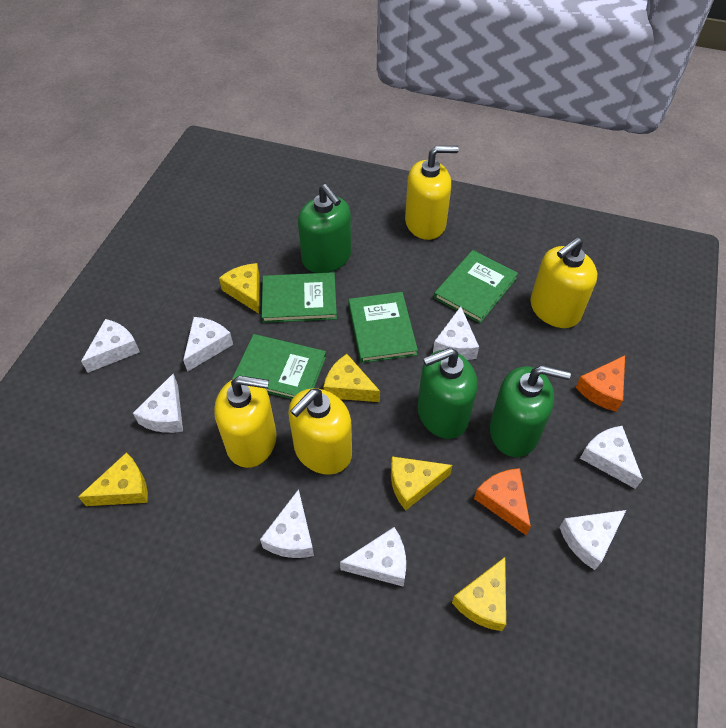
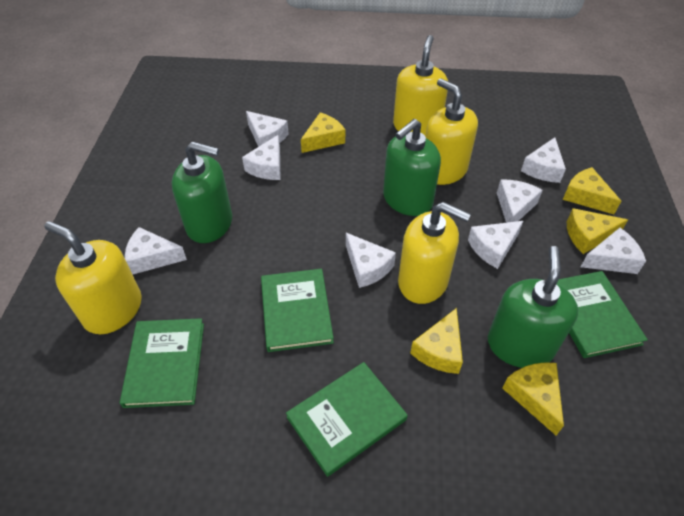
orange cheese: 2 -> 0

